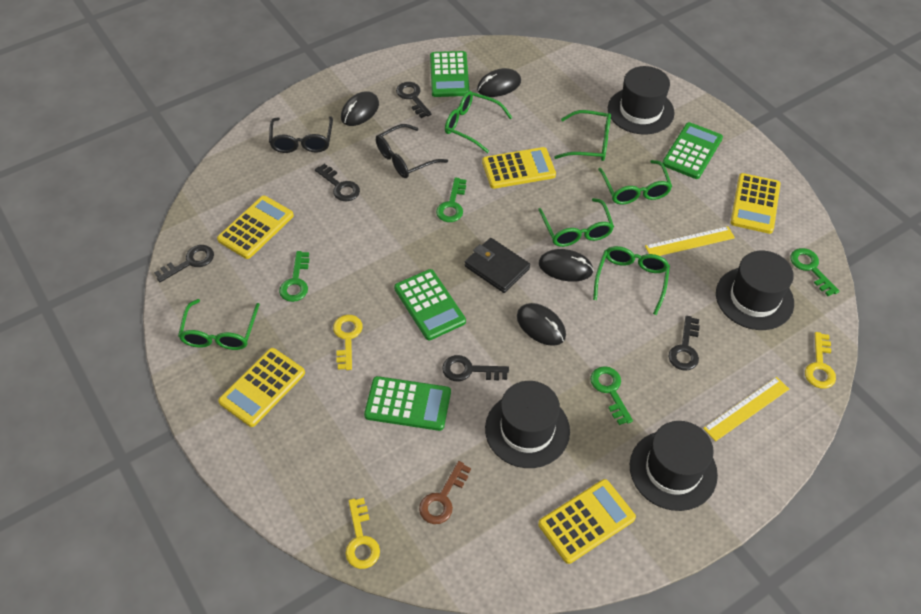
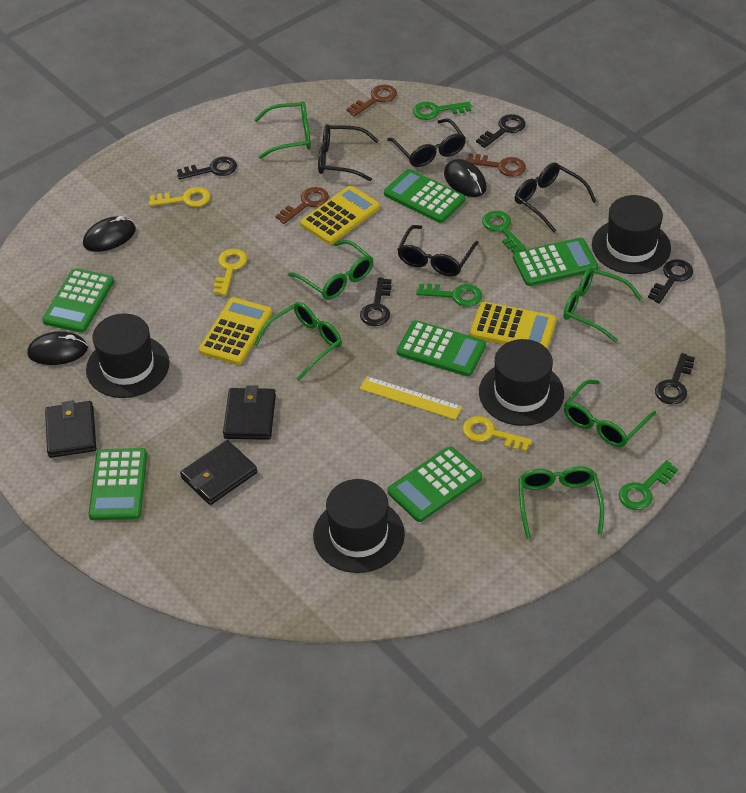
black glasses: 2 -> 4
black mouse: 4 -> 3
black wallet: 1 -> 3
brown key: 1 -> 3
green calculator: 4 -> 6
yellow calculator: 5 -> 3
yellow ruler: 2 -> 1

